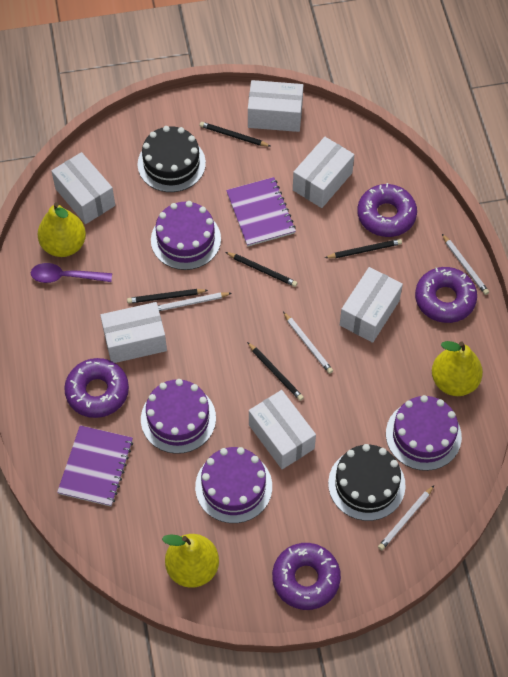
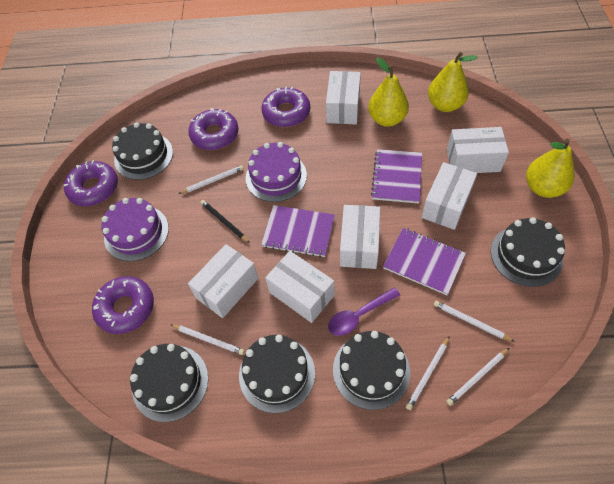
black cake: 2 -> 5
black pencil: 5 -> 1
purple cake: 4 -> 2
purple notebook: 2 -> 3
white pencil: 4 -> 5

